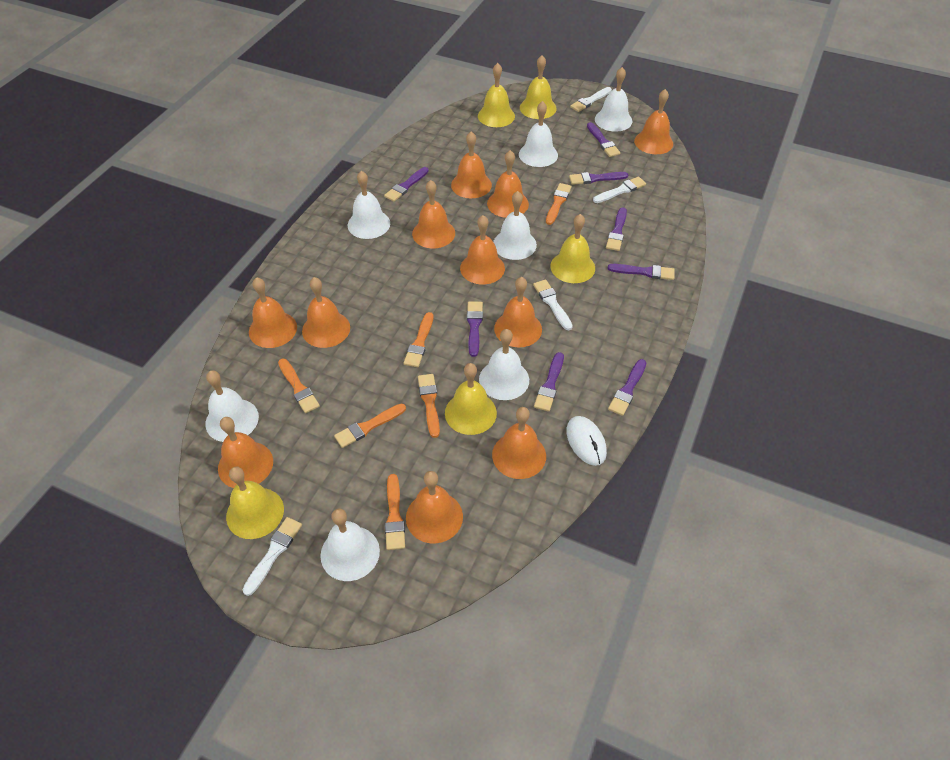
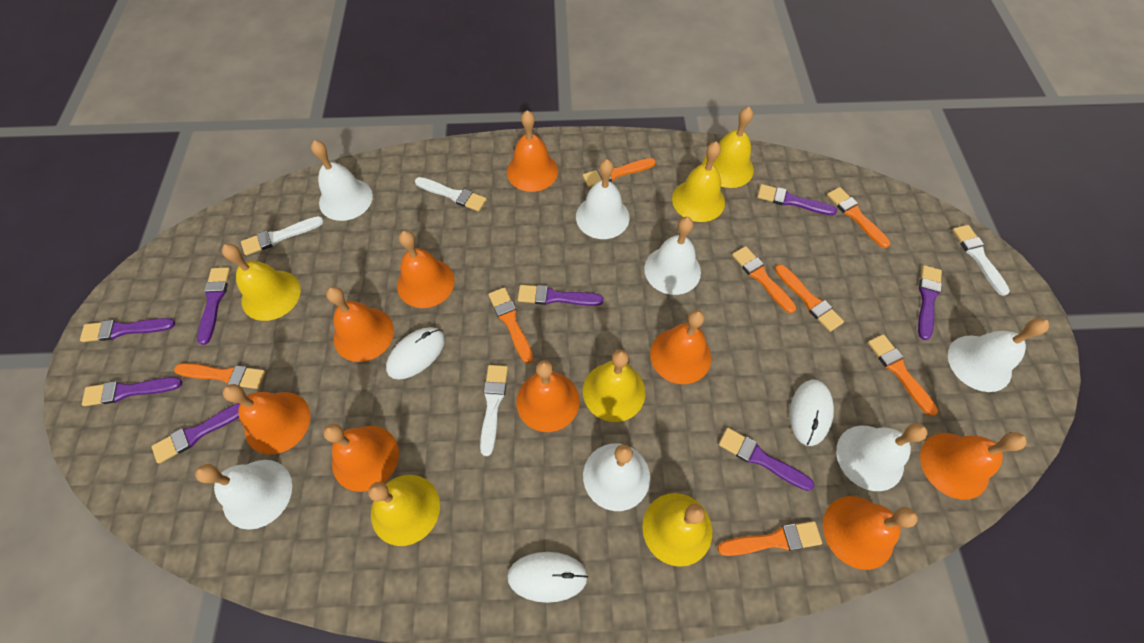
orange bell: 11 -> 9
orange brush: 6 -> 8
white mouse: 1 -> 3
yellow bell: 5 -> 6

